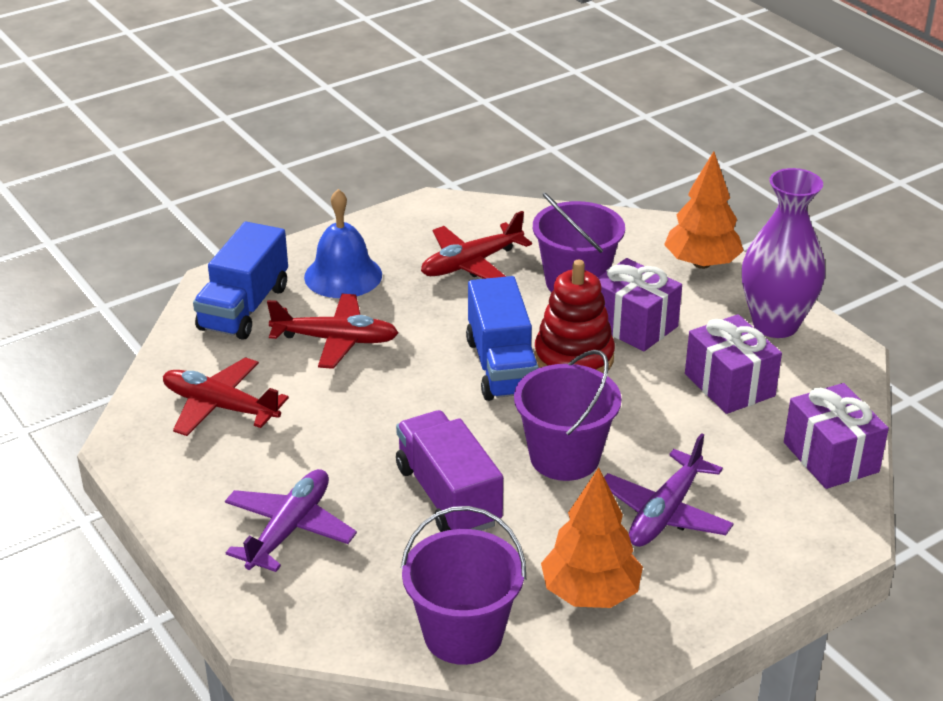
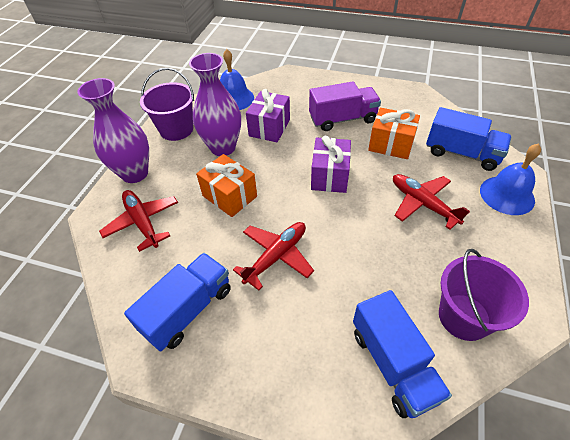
blue bell: 1 -> 2
blue truck: 2 -> 3
orange gift: 0 -> 2
orange tree: 2 -> 0
purple bucket: 3 -> 2
purple gift: 3 -> 2
purple plane: 2 -> 0
purple vase: 1 -> 2
red stacking toy: 1 -> 0

